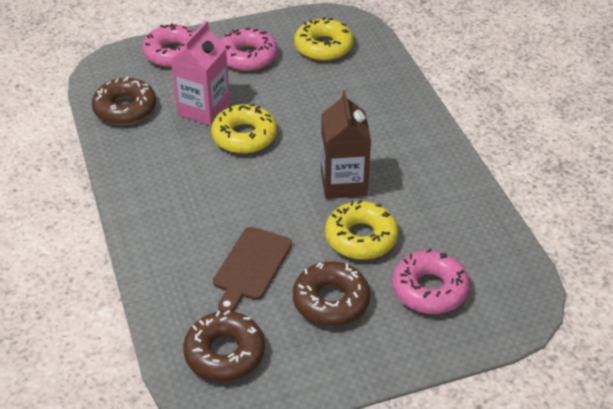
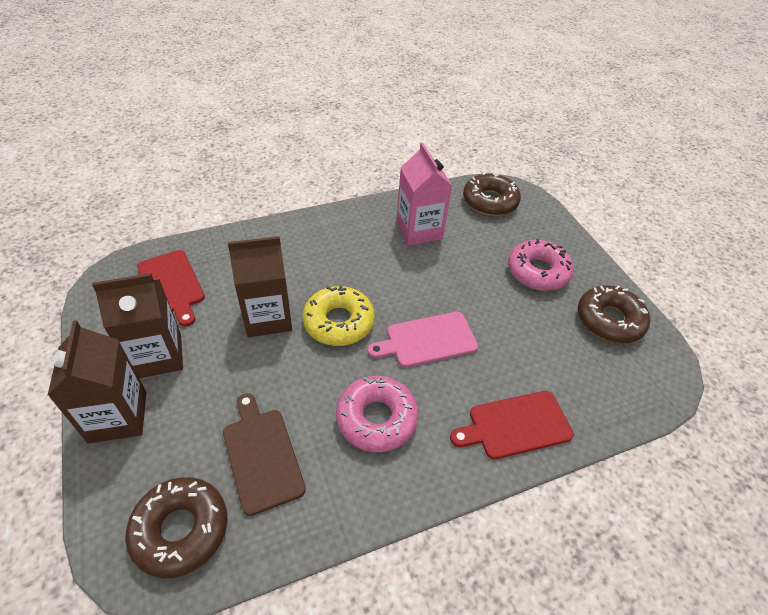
brown carton: 1 -> 3
pink cutting board: 0 -> 1
pink donut: 3 -> 2
red cutting board: 0 -> 2
yellow donut: 3 -> 1

